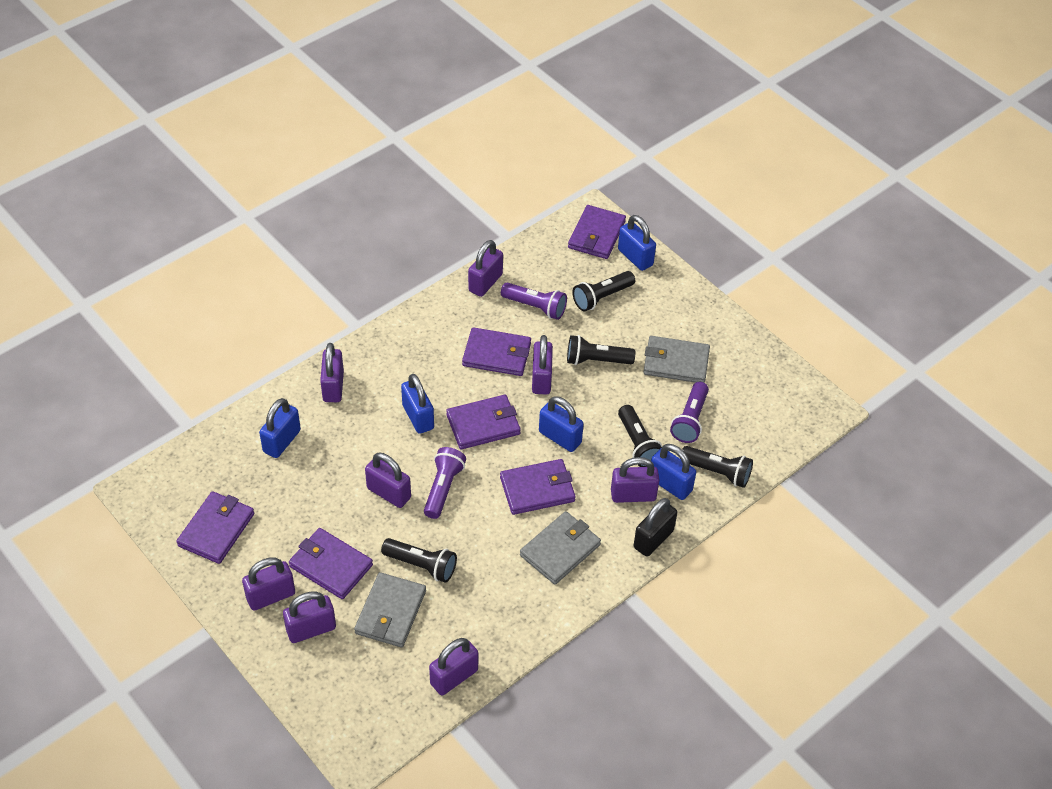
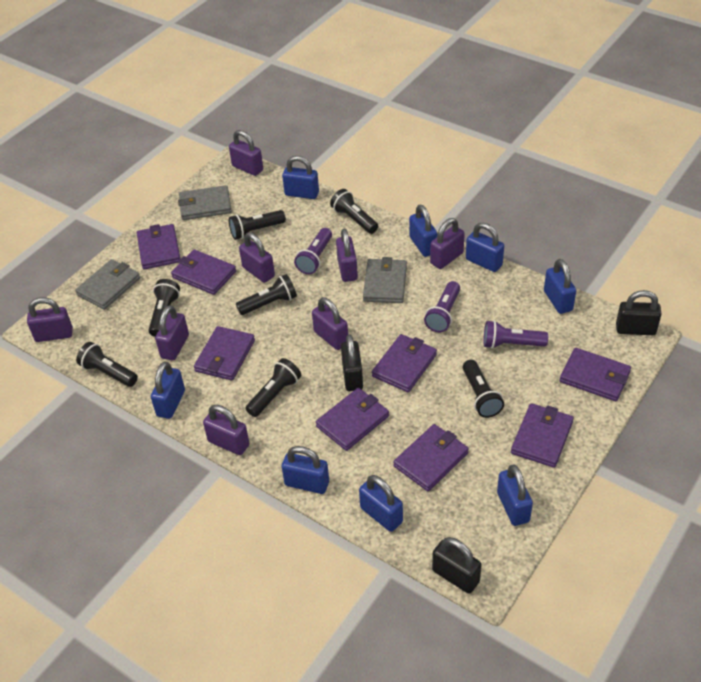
black flashlight: 5 -> 7
black padlock: 1 -> 3
blue padlock: 5 -> 8
purple wallet: 6 -> 8

